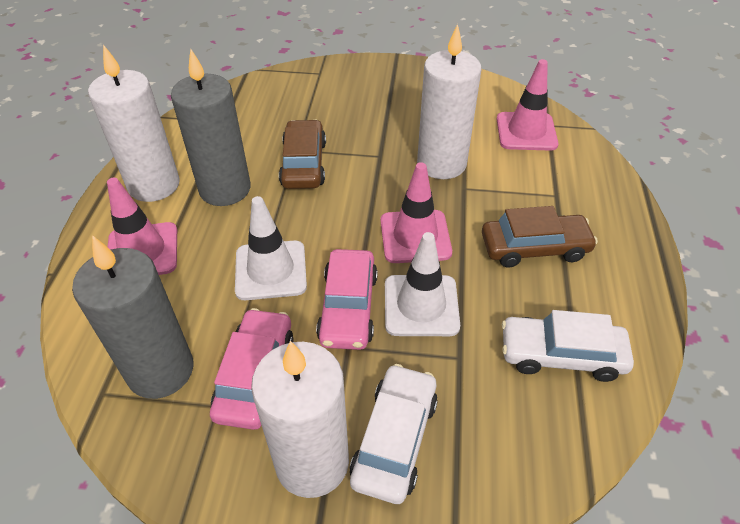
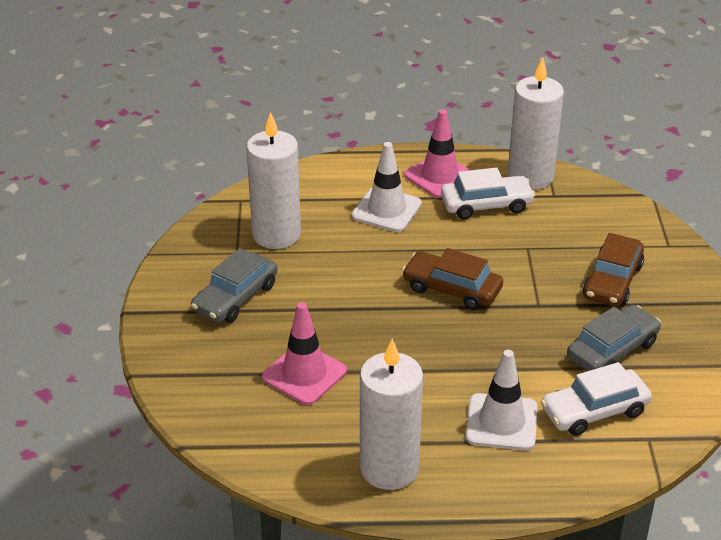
grey candle: 2 -> 0
grey car: 0 -> 2
pink car: 2 -> 0
pink traffic cone: 3 -> 2

